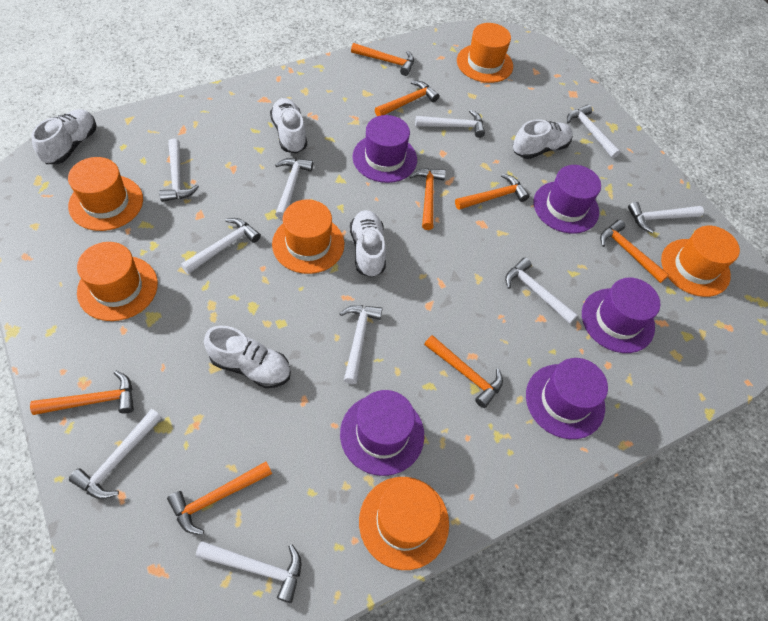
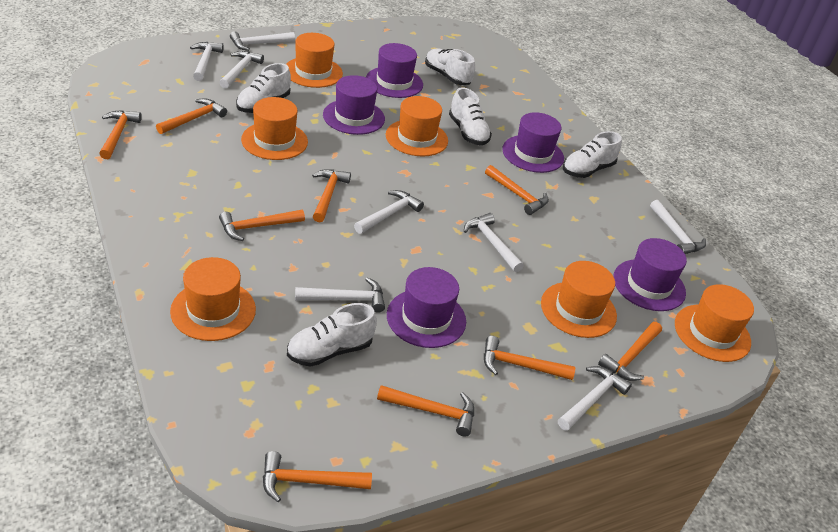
orange hammer: 8 -> 9
white hammer: 10 -> 8

